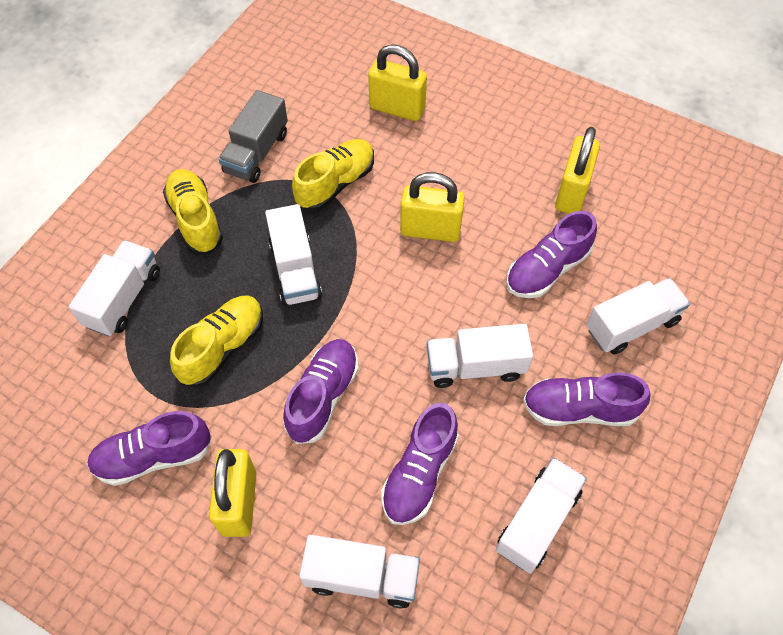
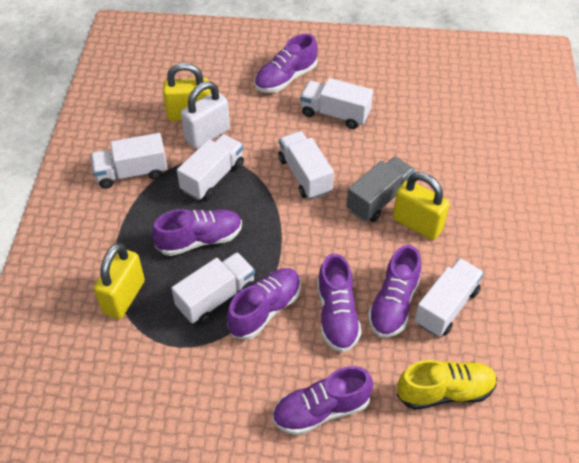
purple shoe: 5 -> 6
white padlock: 0 -> 1
yellow padlock: 4 -> 3
yellow shoe: 3 -> 1

